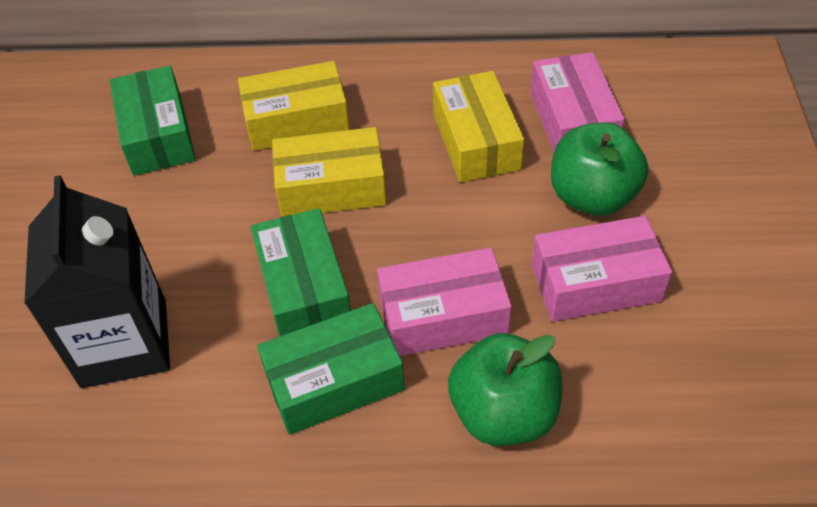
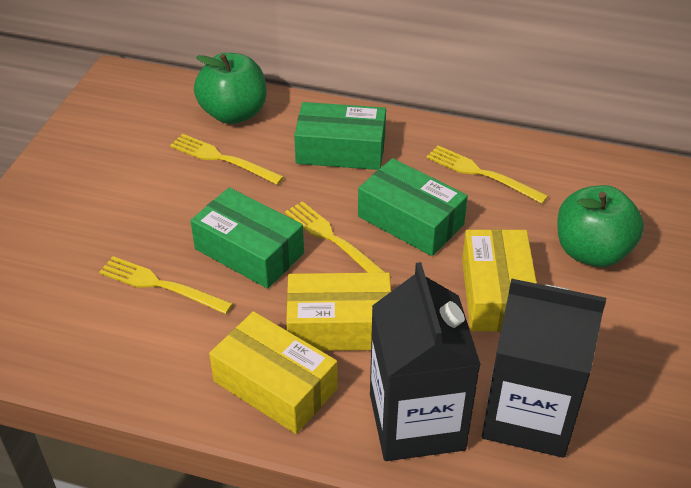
black carton: 1 -> 2
pink box: 3 -> 0
yellow fork: 0 -> 4

